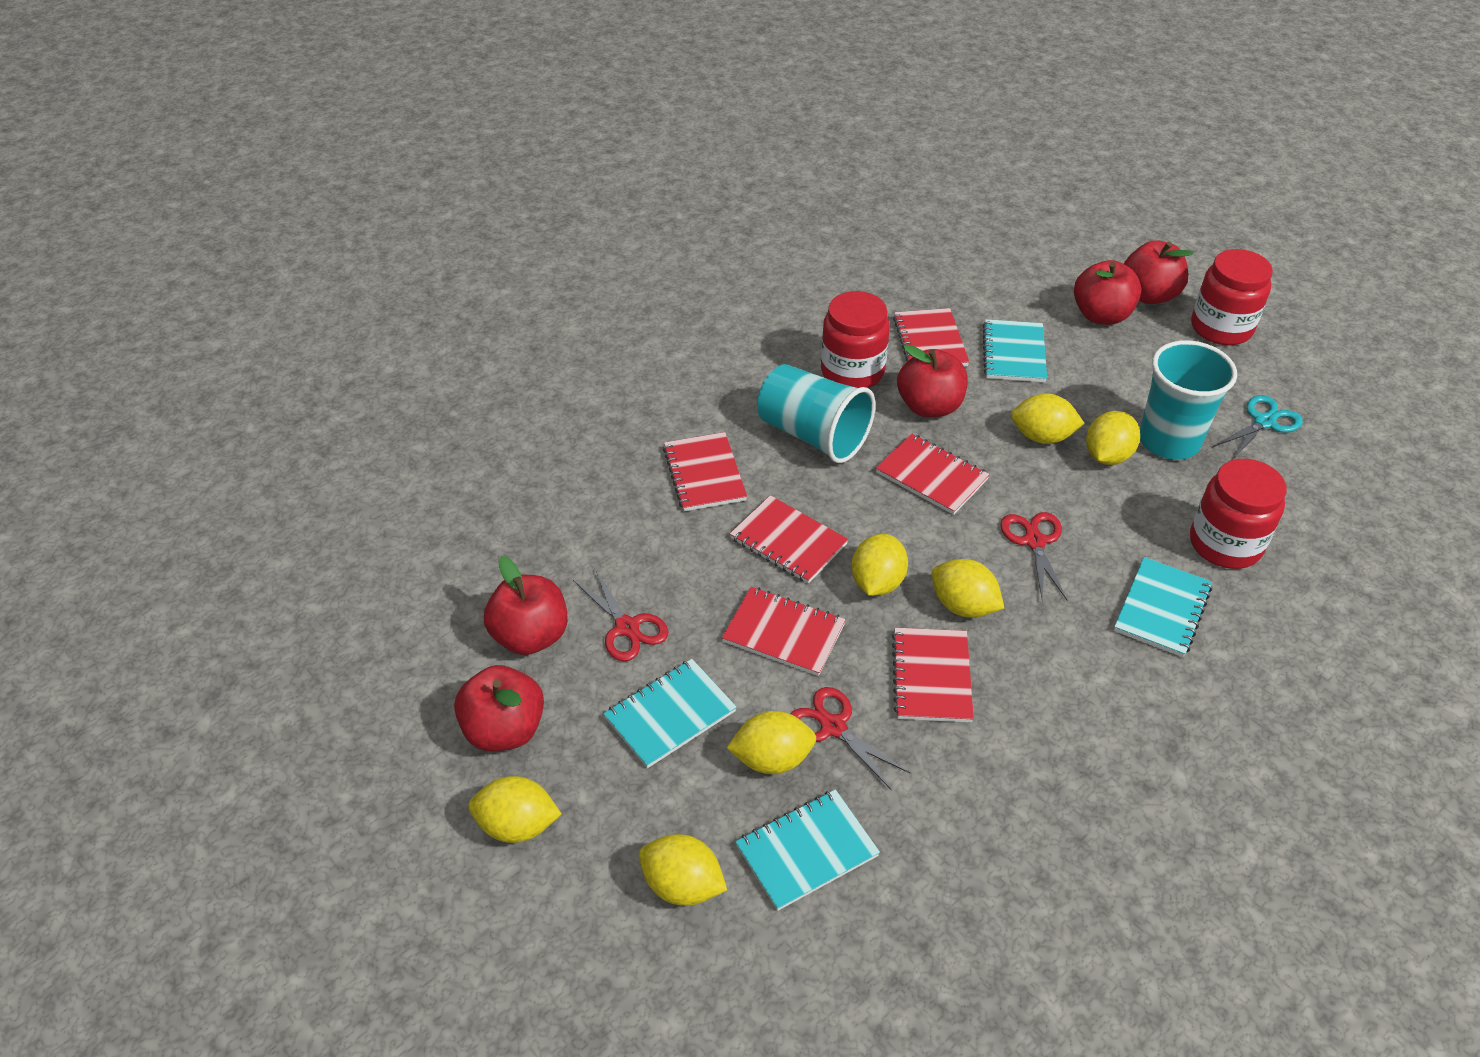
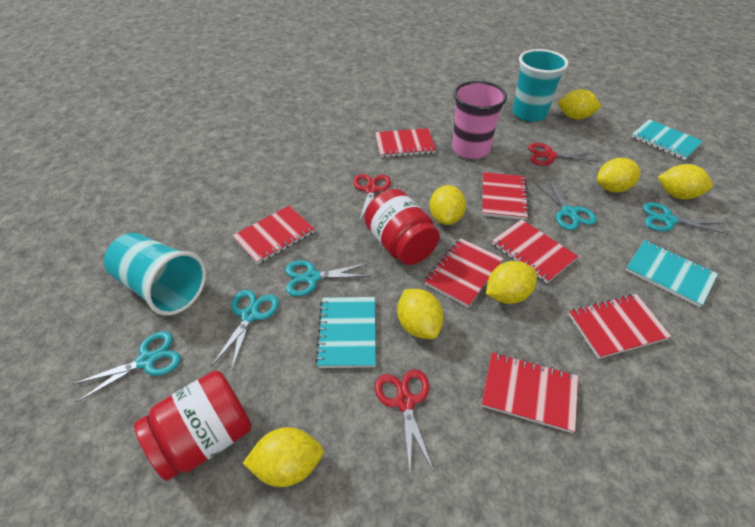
pink cup: 0 -> 1
red apple: 5 -> 0
red jar: 3 -> 2
red notebook: 6 -> 7
turquoise notebook: 4 -> 3
turquoise scissors: 1 -> 5

